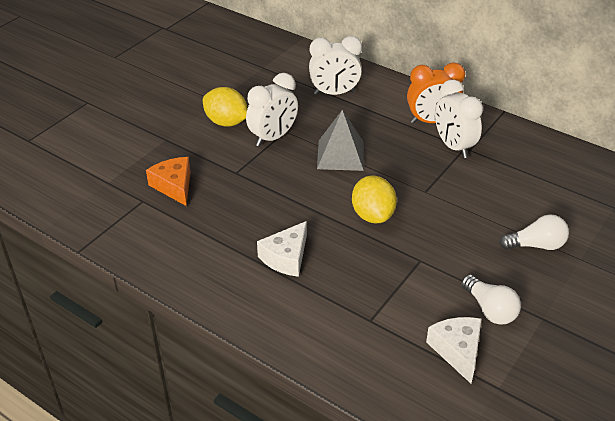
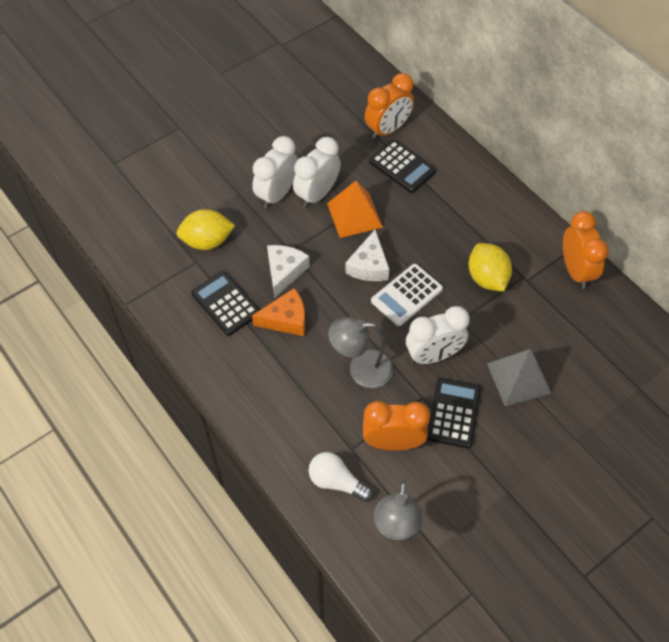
black calculator: 0 -> 3
grey lamp: 0 -> 2
orange clock: 1 -> 3
orange pyramid: 0 -> 1
white calculator: 0 -> 1
white light bulb: 2 -> 1

